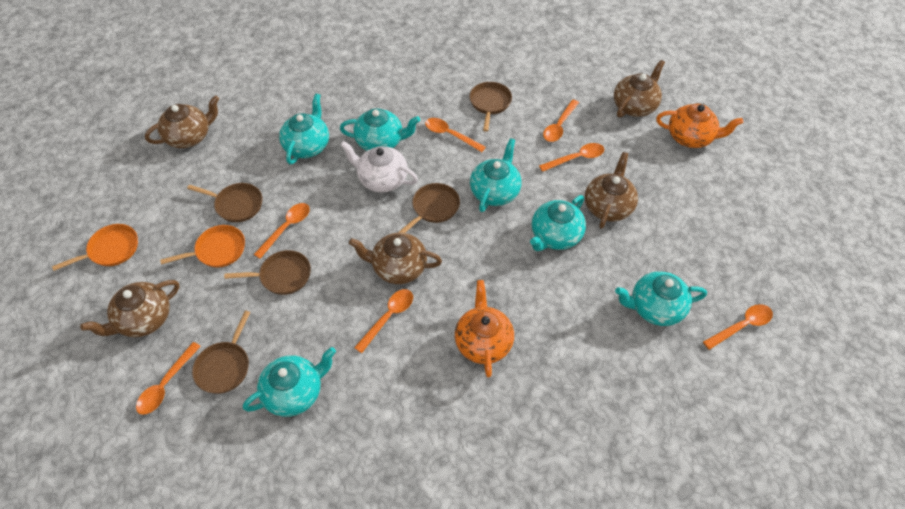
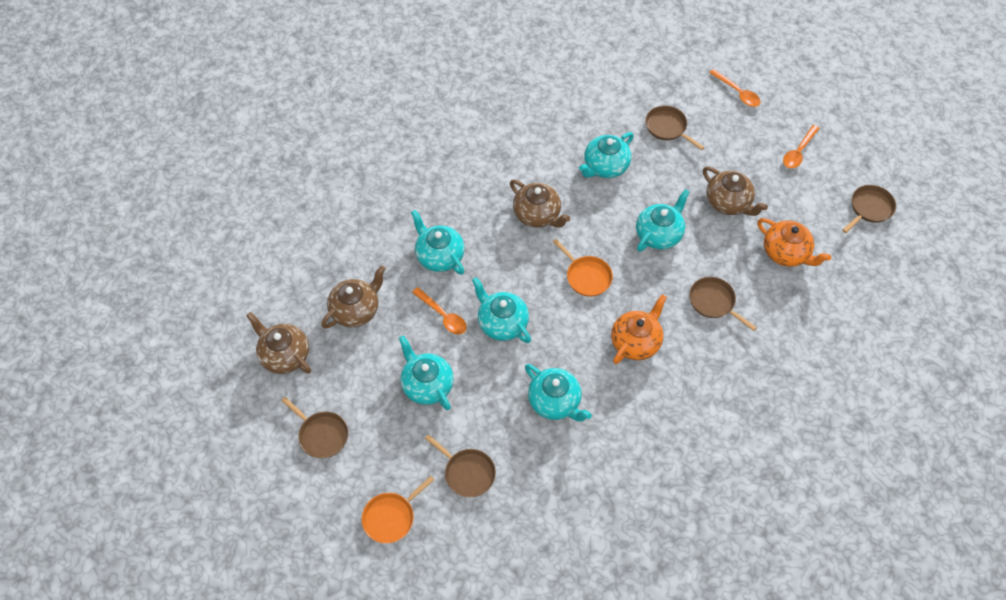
brown teapot: 5 -> 4
orange spoon: 7 -> 3
white teapot: 1 -> 0

